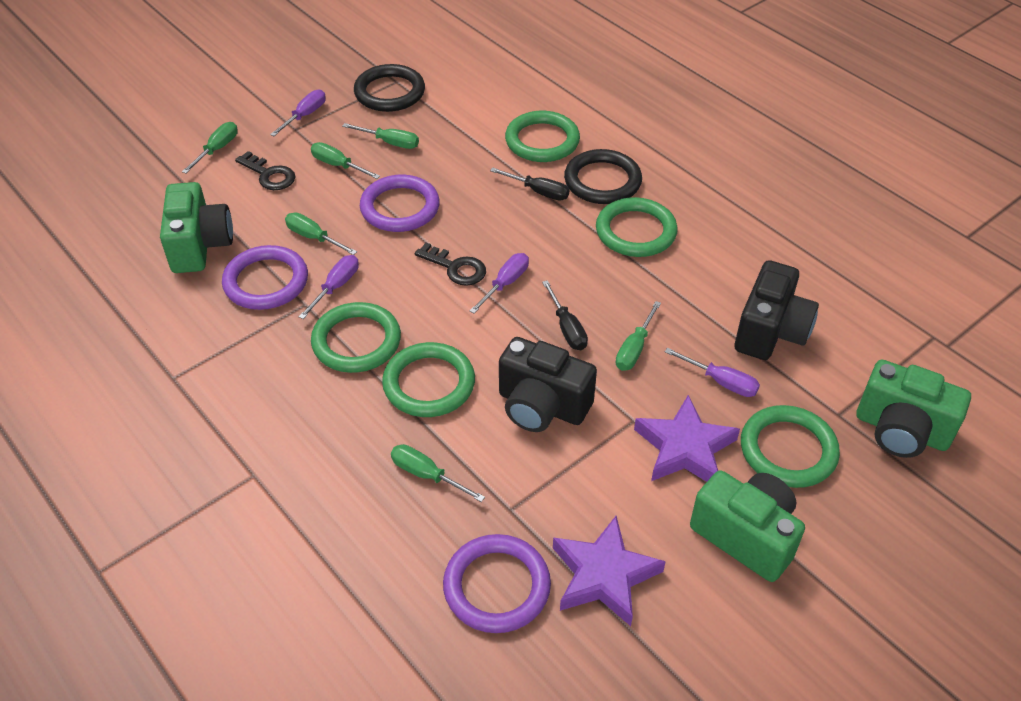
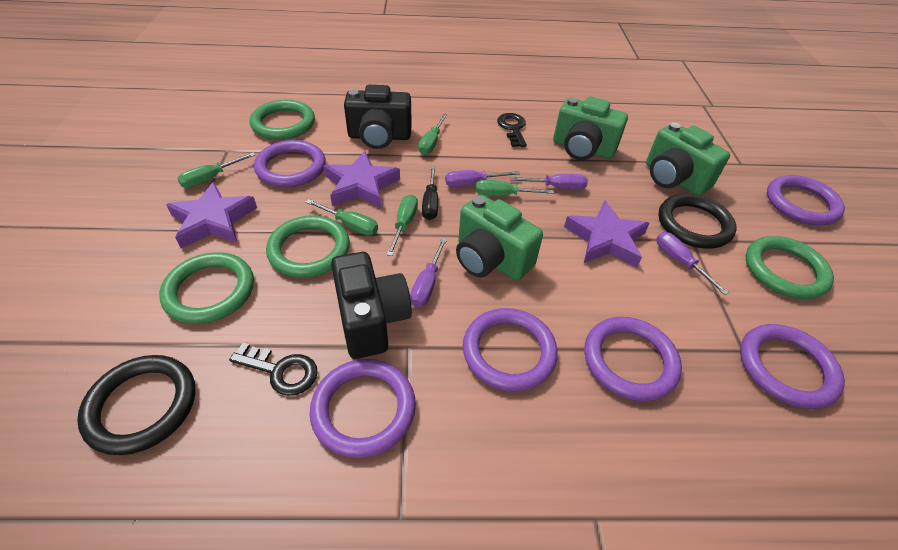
black screwdriver: 2 -> 1
green ring: 5 -> 4
green screwdriver: 6 -> 5
purple ring: 3 -> 6
purple star: 2 -> 3

